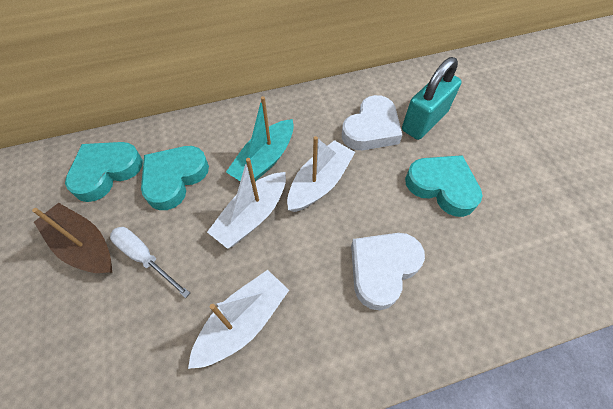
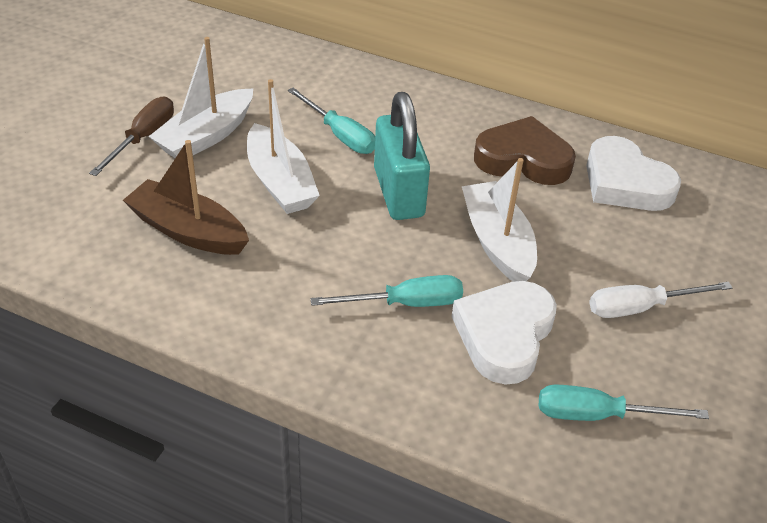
brown heart: 0 -> 1
brown screwdriver: 0 -> 1
turquoise boat: 1 -> 0
turquoise heart: 3 -> 0
turquoise screwdriver: 0 -> 3

